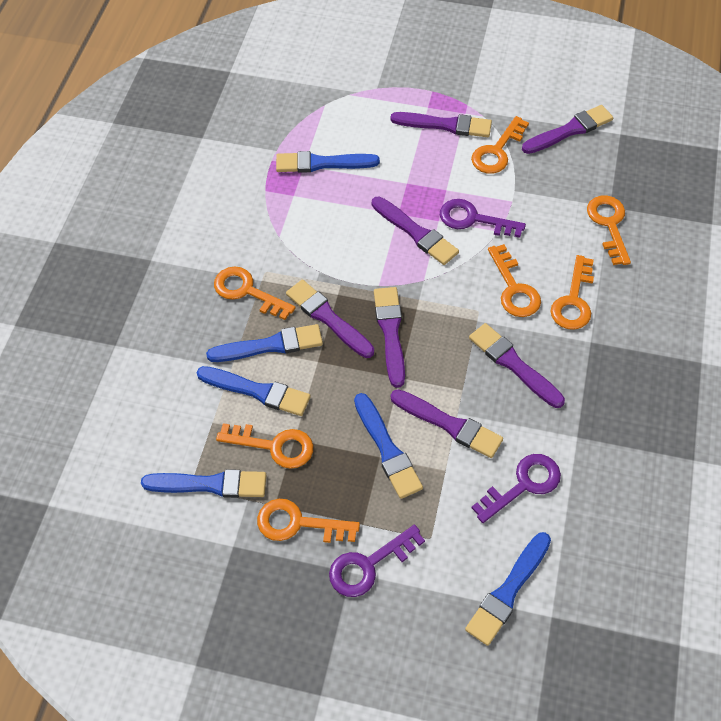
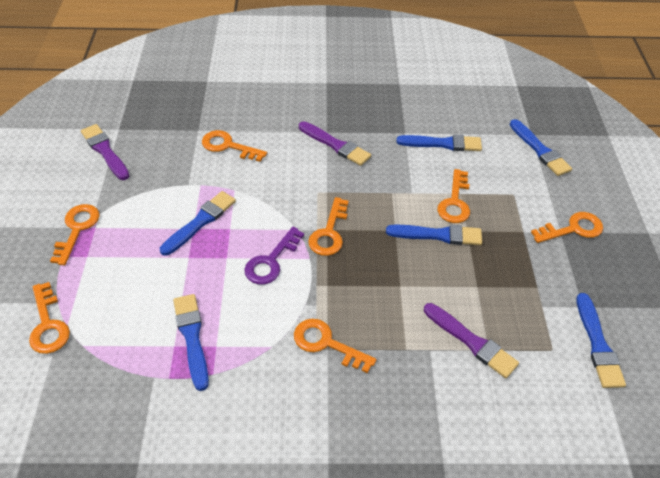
purple brush: 7 -> 3
purple key: 3 -> 1

